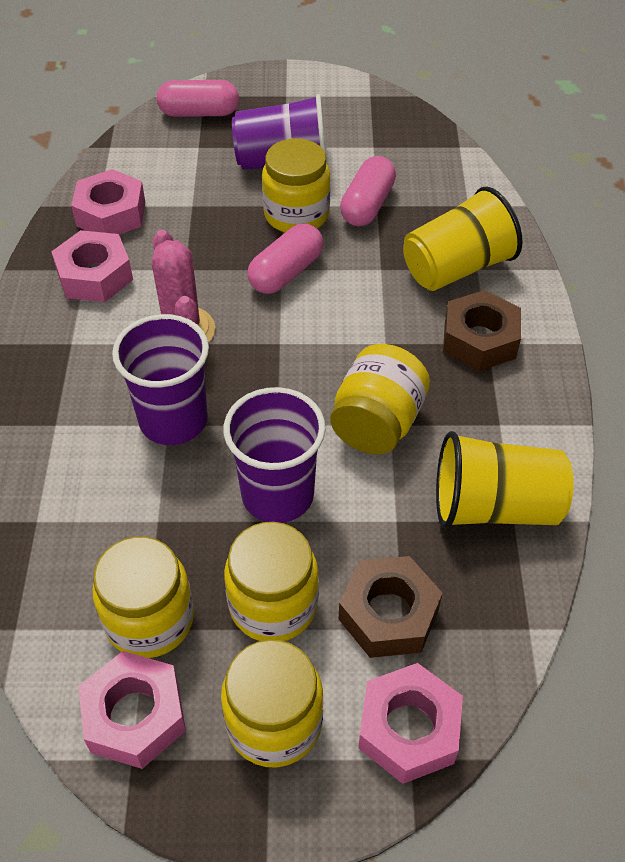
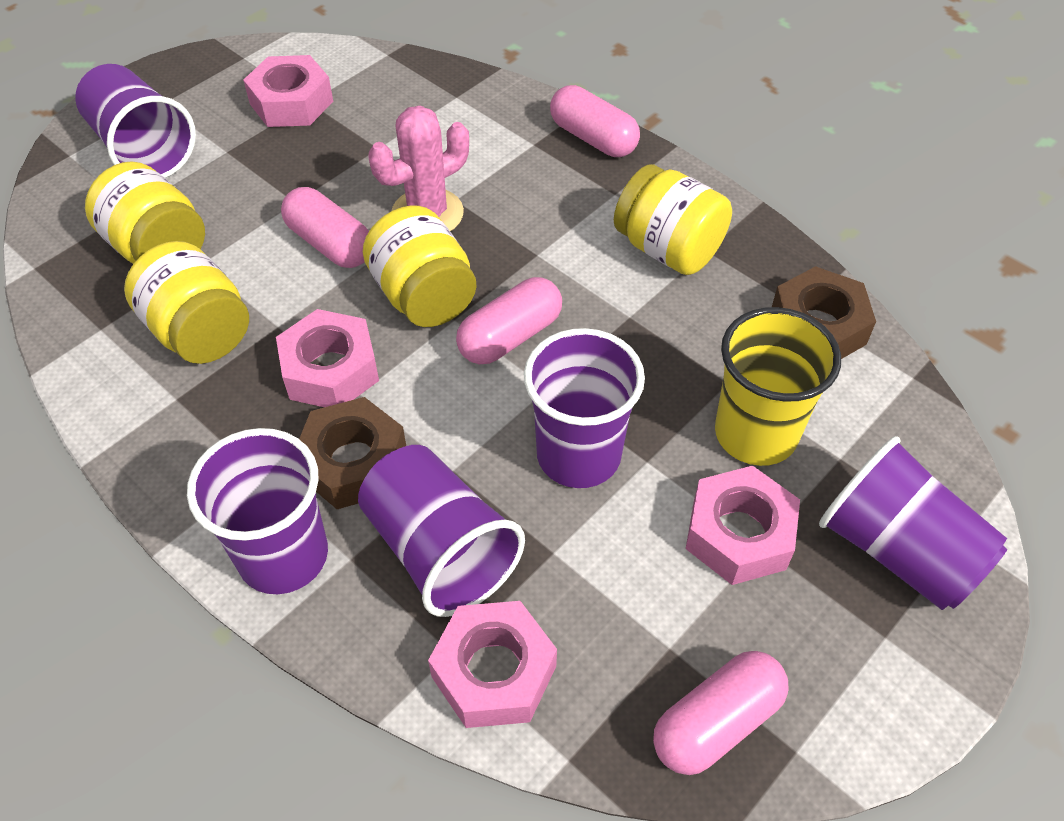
pink capsule: 3 -> 4
purple cup: 3 -> 5
yellow cup: 2 -> 1
yellow jar: 5 -> 4

